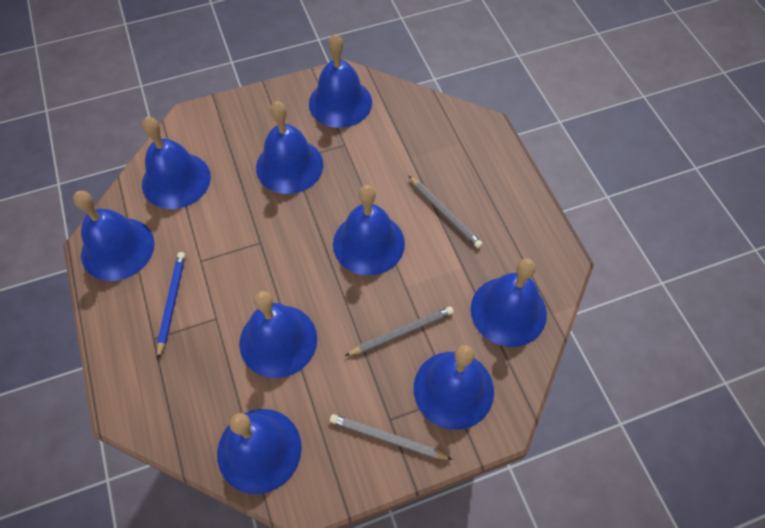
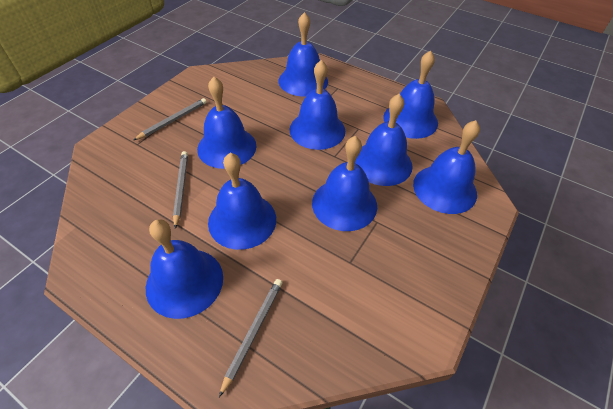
blue pencil: 1 -> 0

